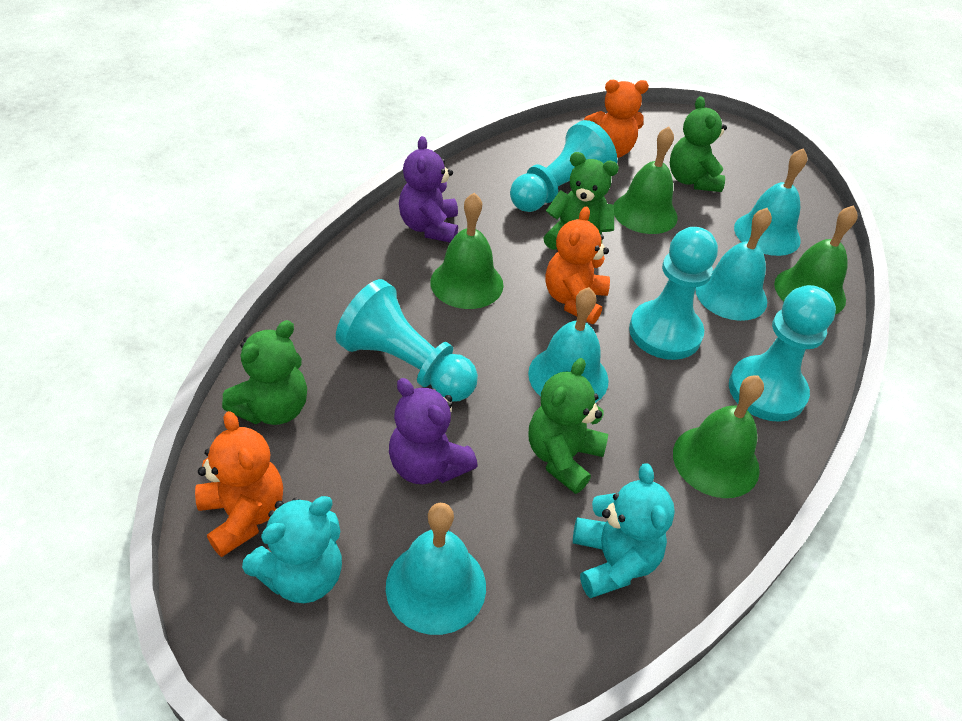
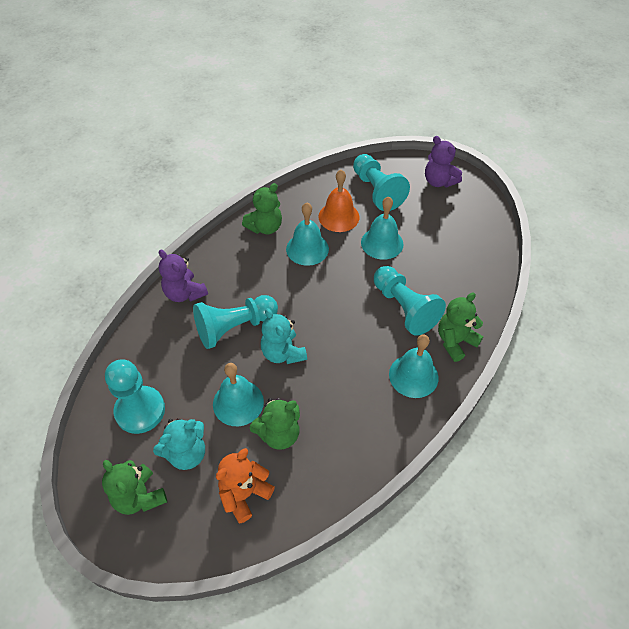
green bell: 4 -> 0
orange bell: 0 -> 1
orange teddy bear: 3 -> 1

